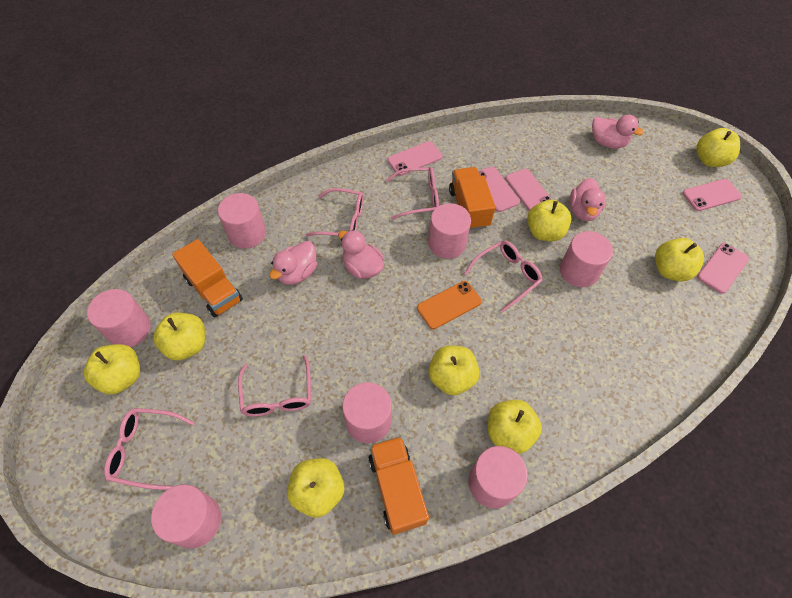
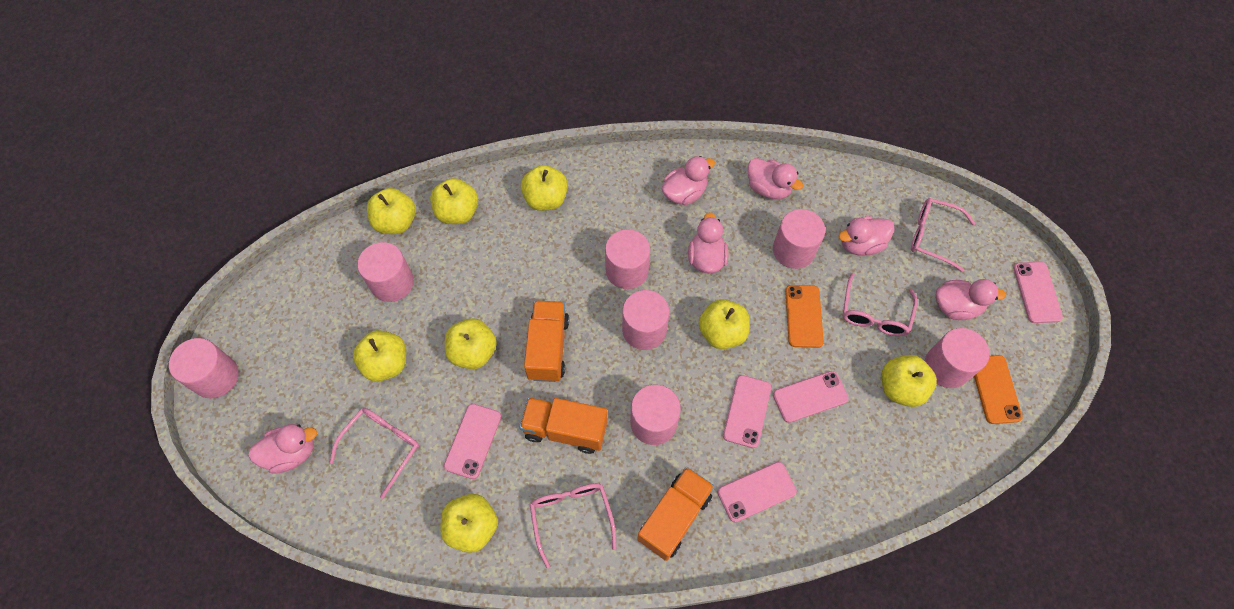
orange phone: 1 -> 2
pink duck: 4 -> 6
pink glasses: 5 -> 4

